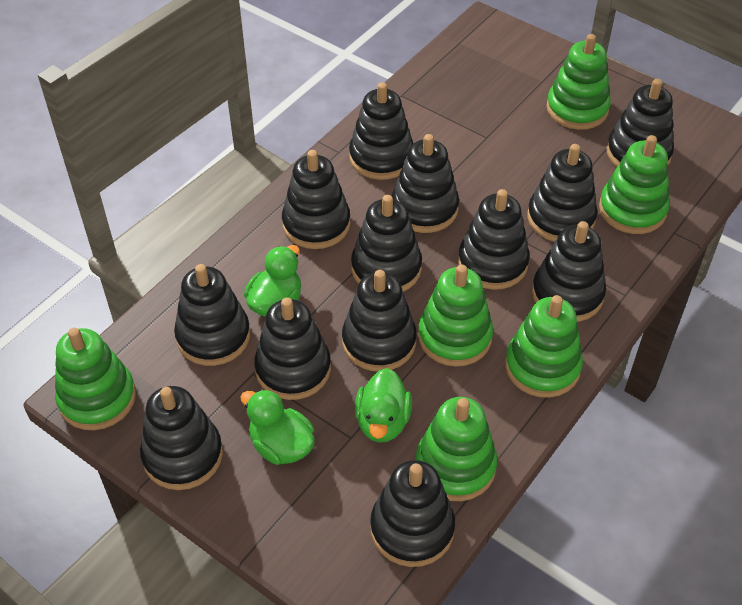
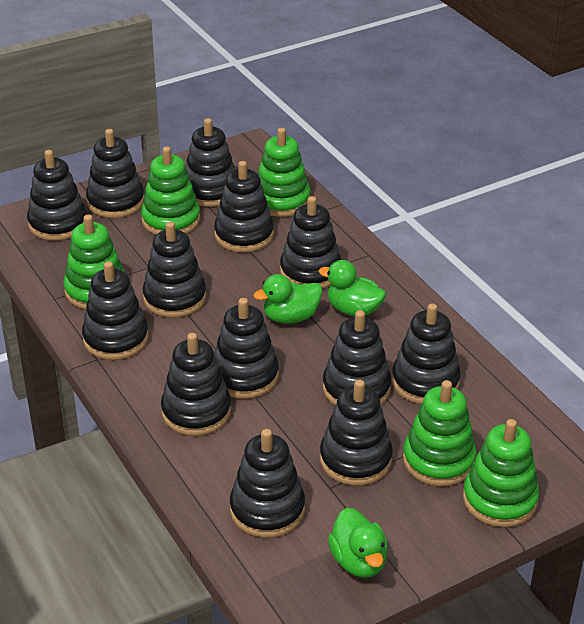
green stacking toy: 6 -> 5

